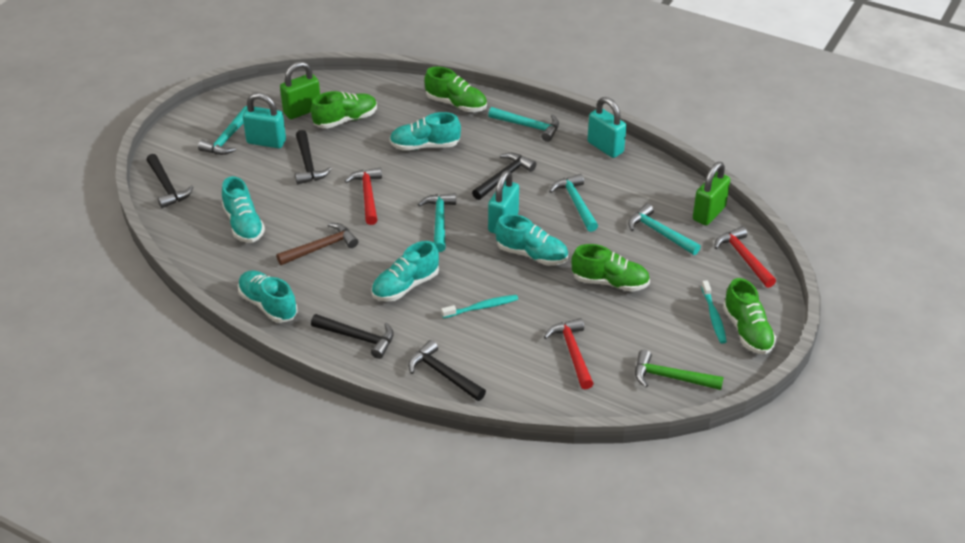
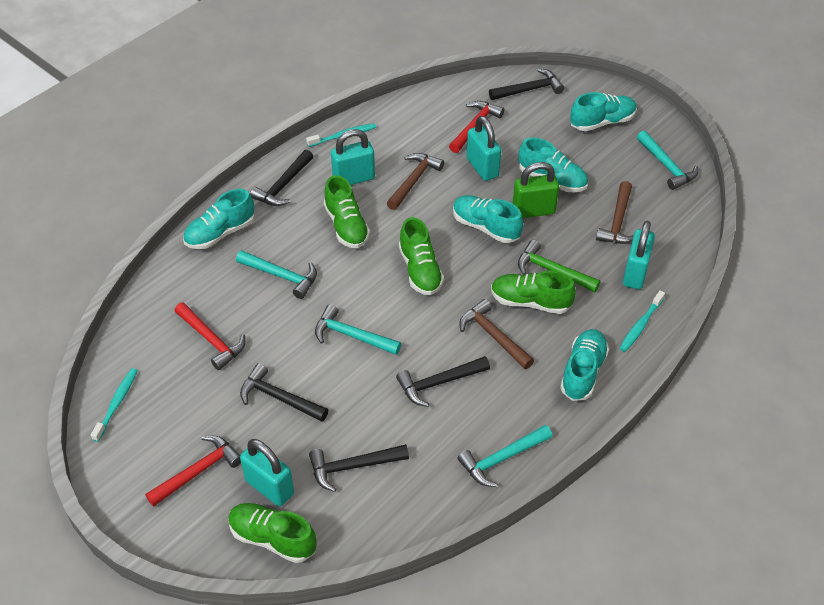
brown hammer: 1 -> 3
green padlock: 2 -> 1
turquoise hammer: 5 -> 4
turquoise padlock: 3 -> 4
turquoise toothbrush: 2 -> 3

